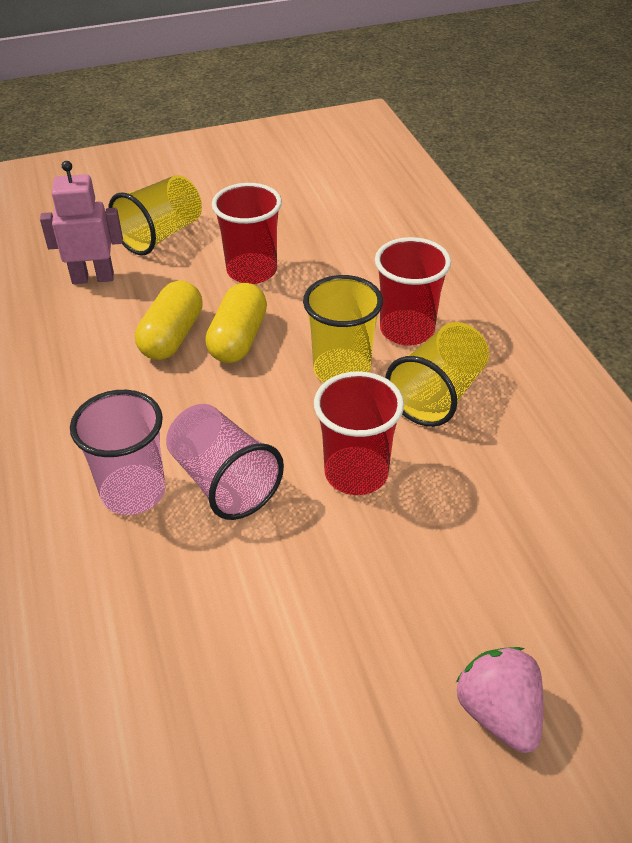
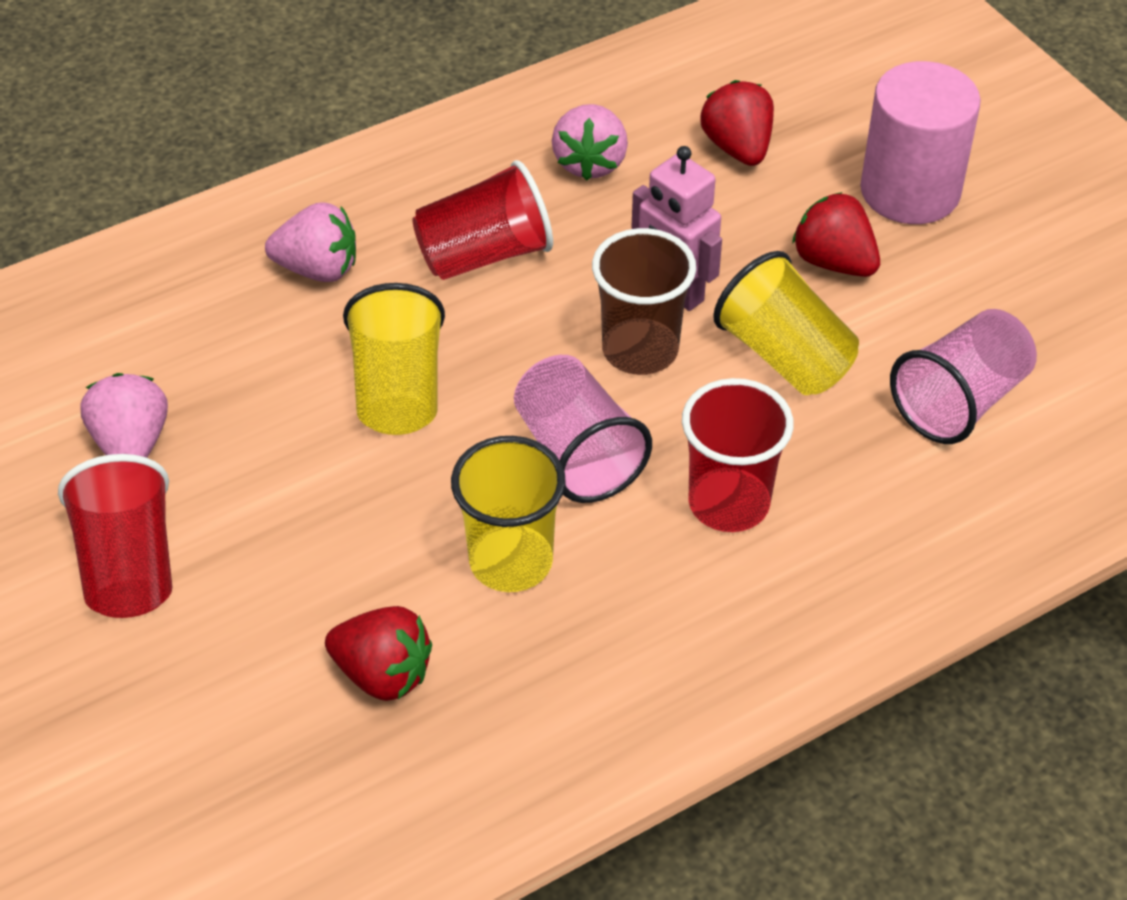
brown cup: 0 -> 1
pink cylinder: 0 -> 1
pink strawberry: 1 -> 3
red strawberry: 0 -> 3
yellow capsule: 2 -> 0

